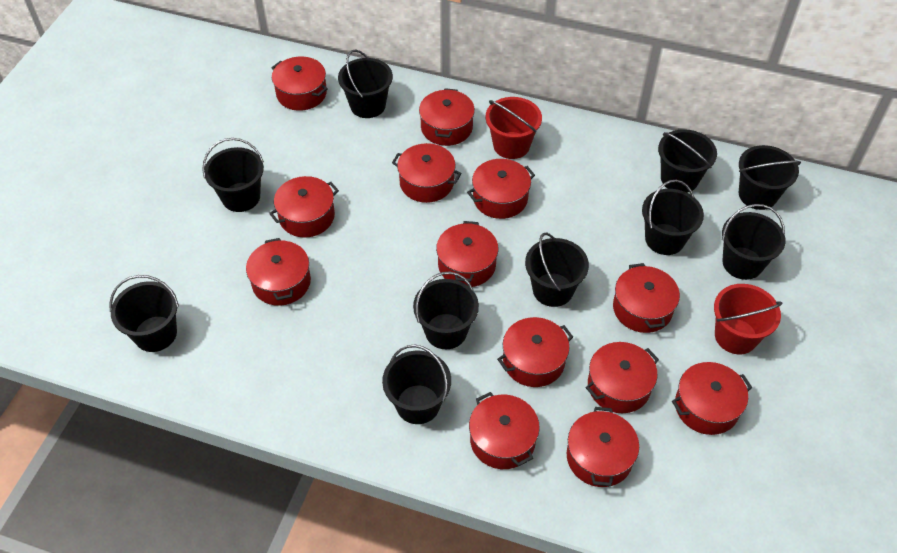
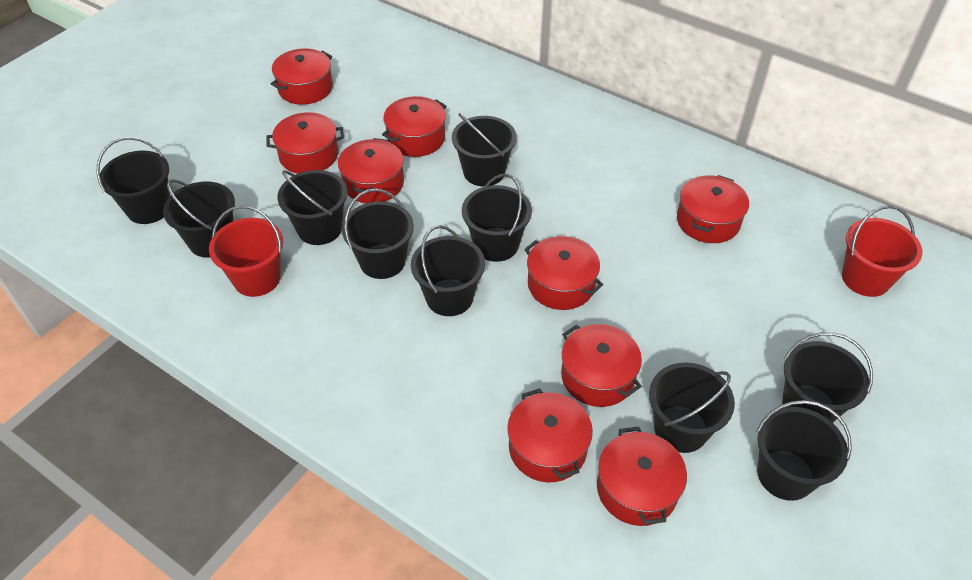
red pot: 13 -> 9

